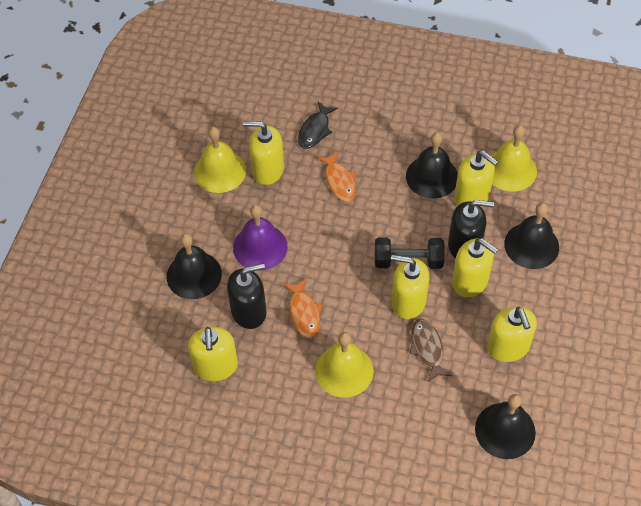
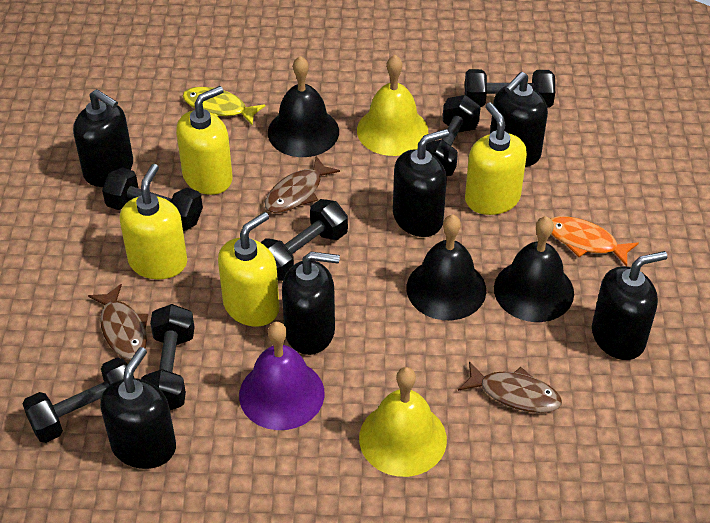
black bell: 4 -> 3
black dumbbell: 1 -> 6
black fish: 1 -> 0
black soap dispenser: 2 -> 6
brown fish: 1 -> 3
orange fish: 2 -> 1
yellow bell: 3 -> 2
yellow fish: 0 -> 1
yellow soap dispenser: 6 -> 4

